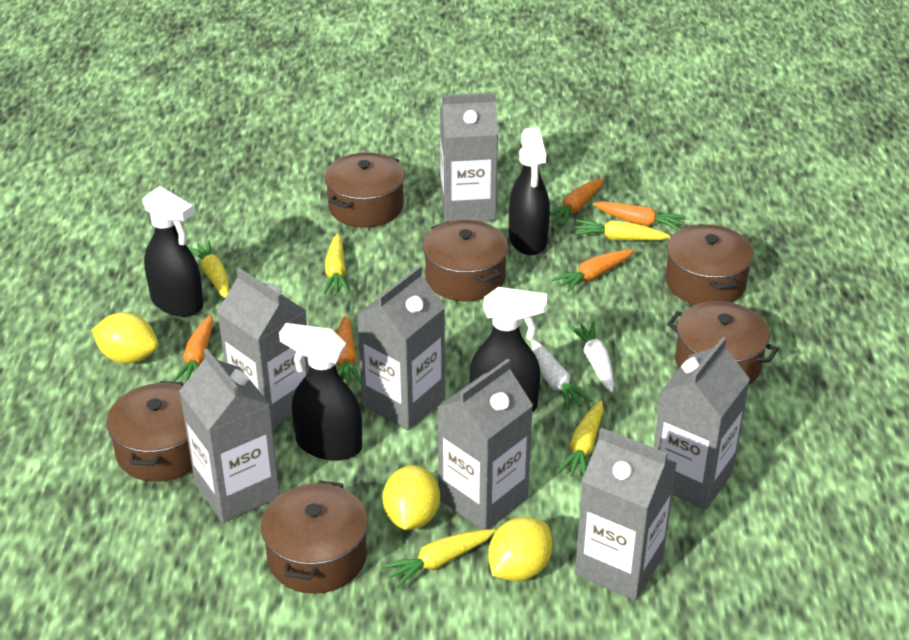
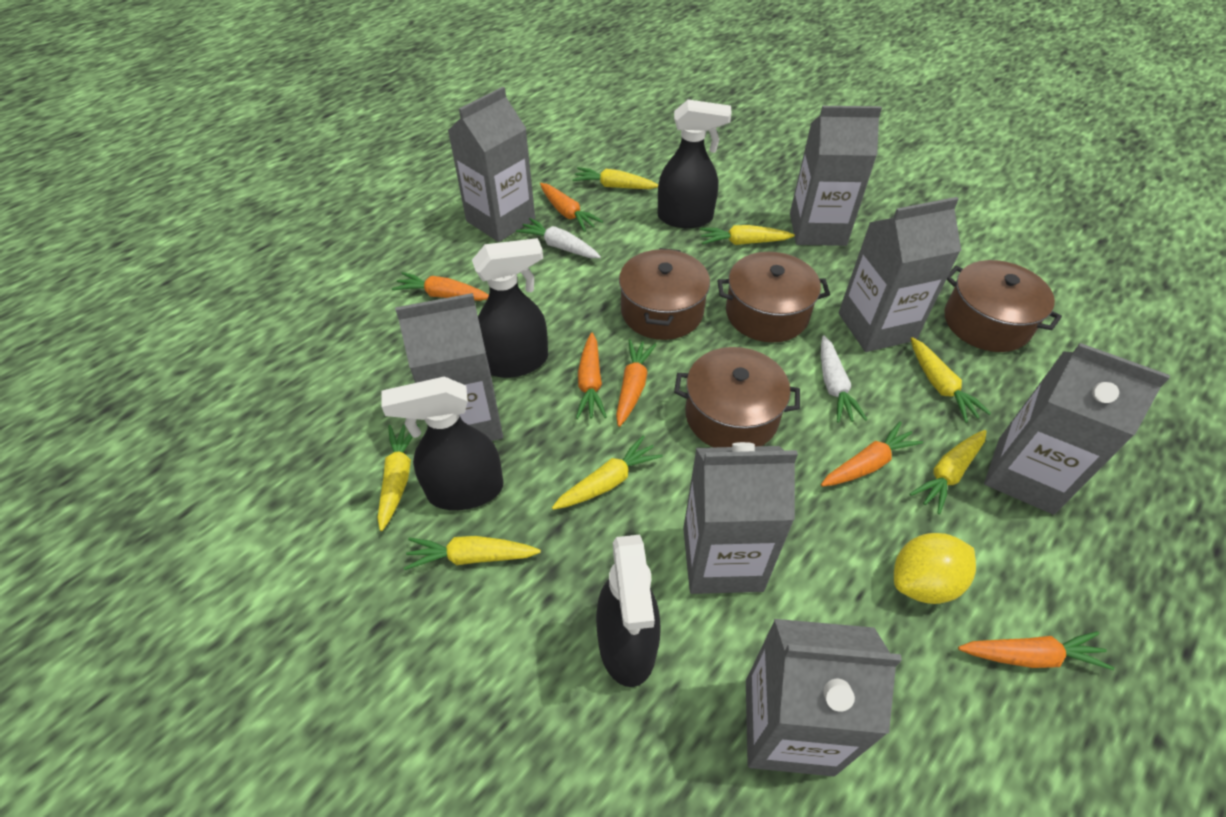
brown pot: 6 -> 4
orange carrot: 5 -> 6
yellow carrot: 5 -> 7
yellow lemon: 3 -> 1

